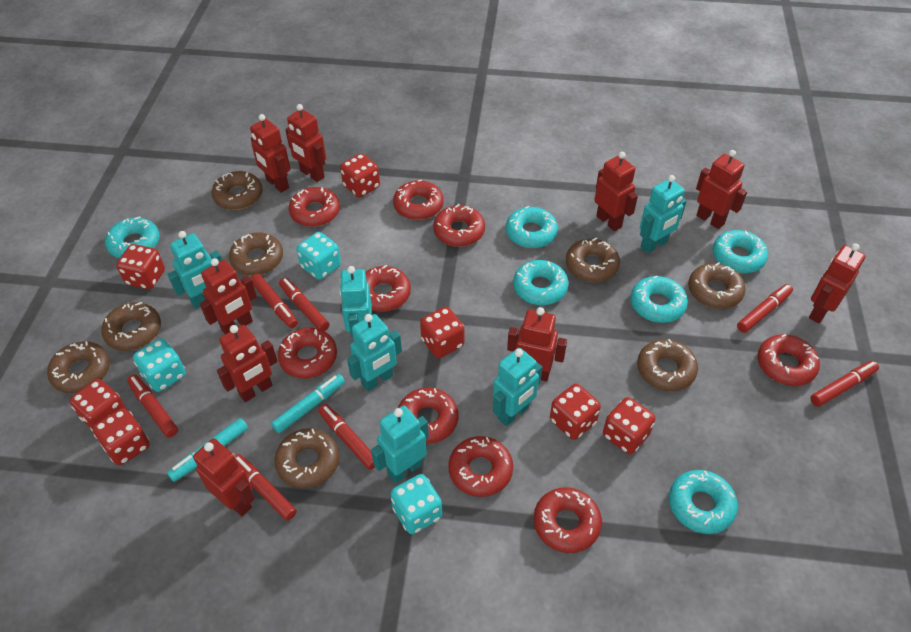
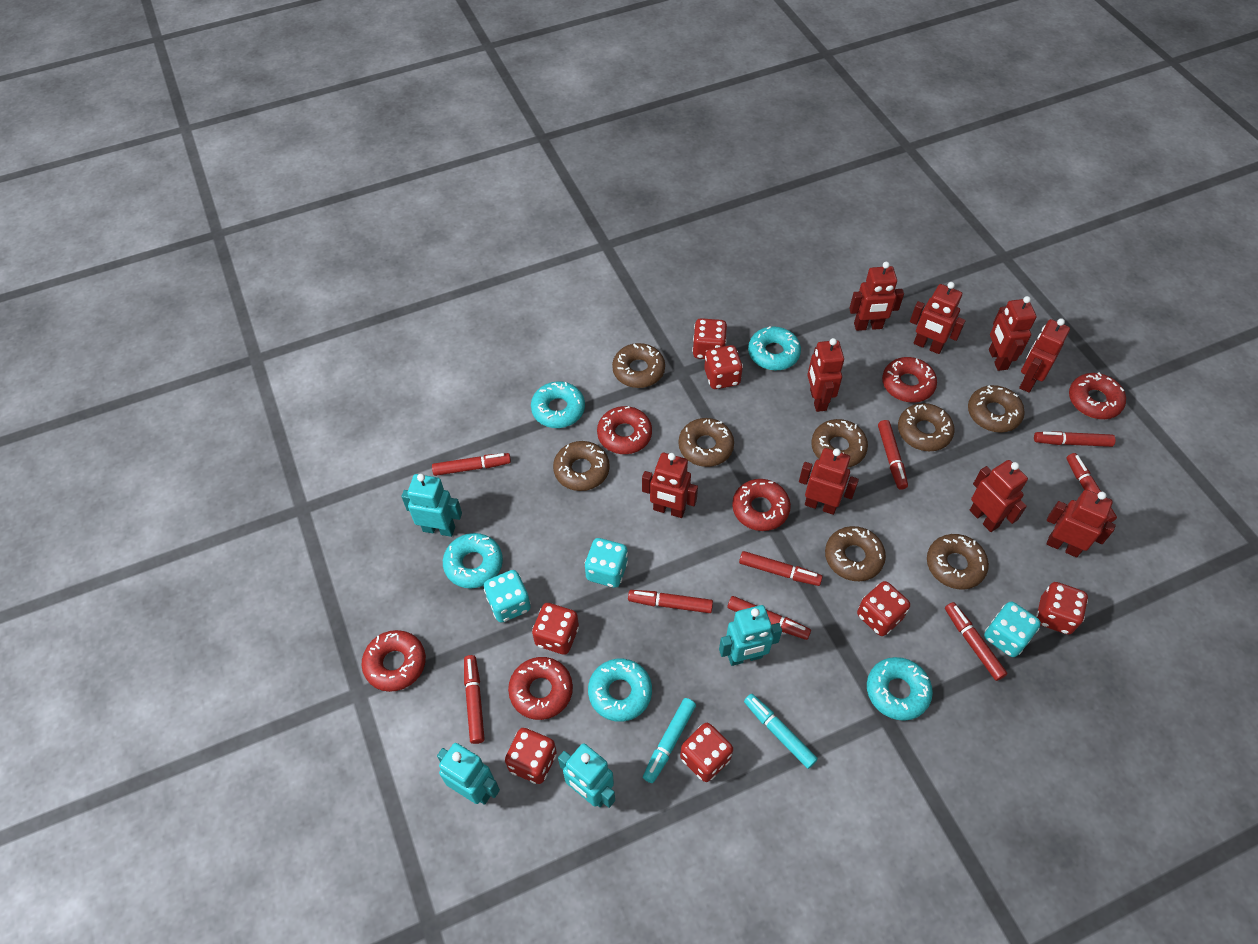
red donut: 9 -> 6
red marker: 7 -> 9
turquoise donut: 6 -> 5
turquoise robot: 6 -> 4

